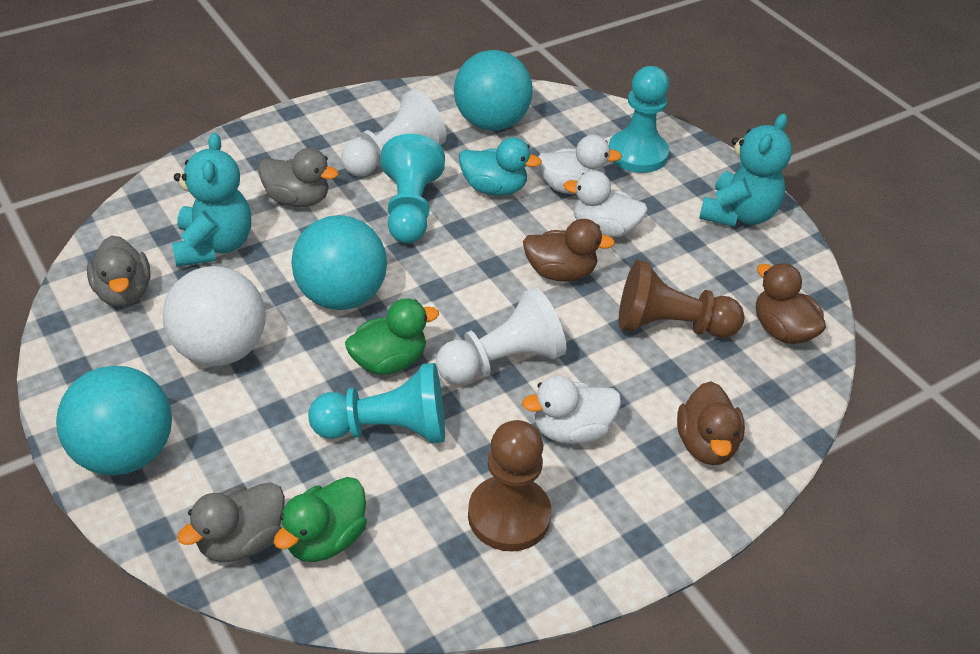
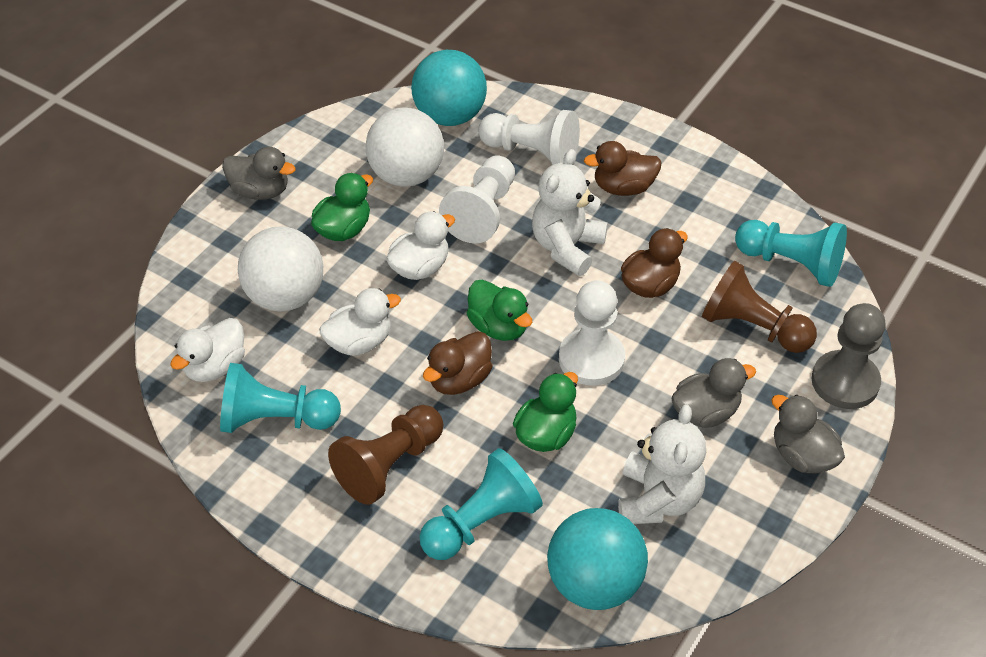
green duck: 2 -> 3
grey pawn: 0 -> 1
turquoise ball: 3 -> 2
turquoise duck: 1 -> 0
turquoise teddy bear: 2 -> 0
white ball: 1 -> 2
white pawn: 2 -> 3
white teddy bear: 0 -> 2

